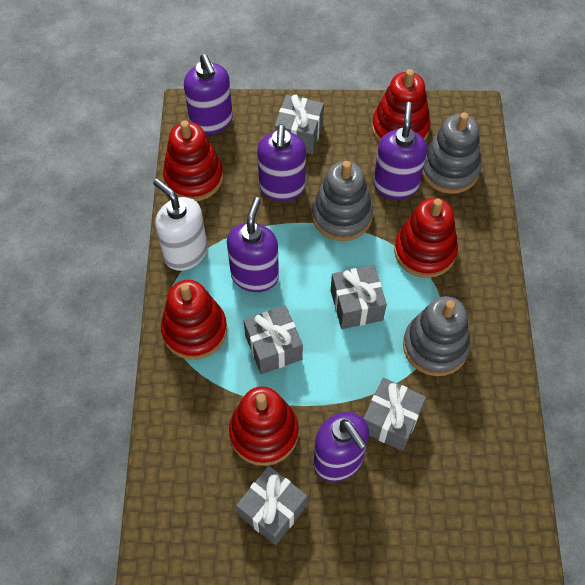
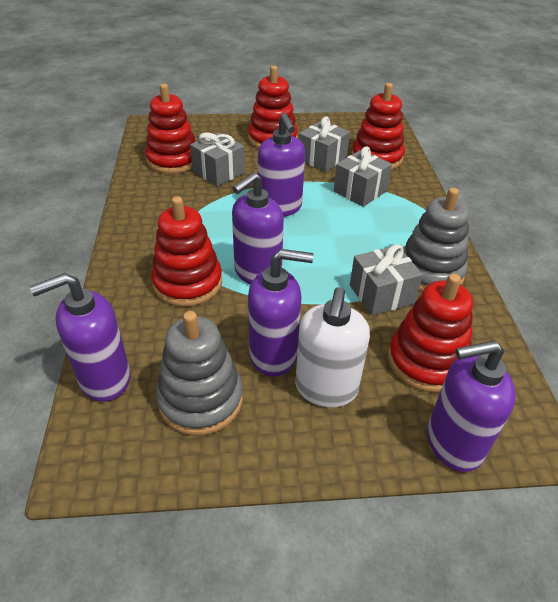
grey gift: 5 -> 4
grey stacking toy: 3 -> 2

